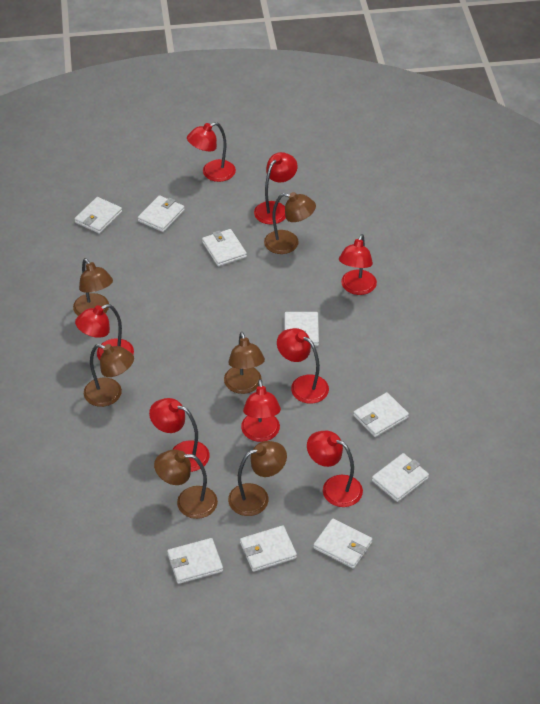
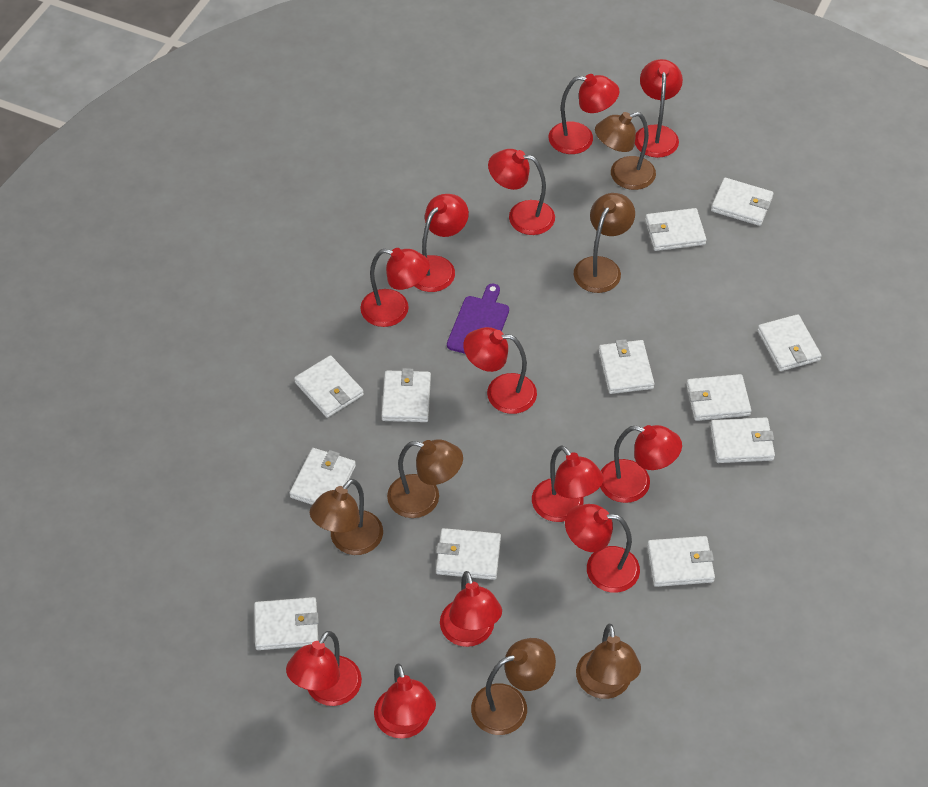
purple cutting board: 0 -> 1
red lamp: 8 -> 12
white wallet: 9 -> 12

